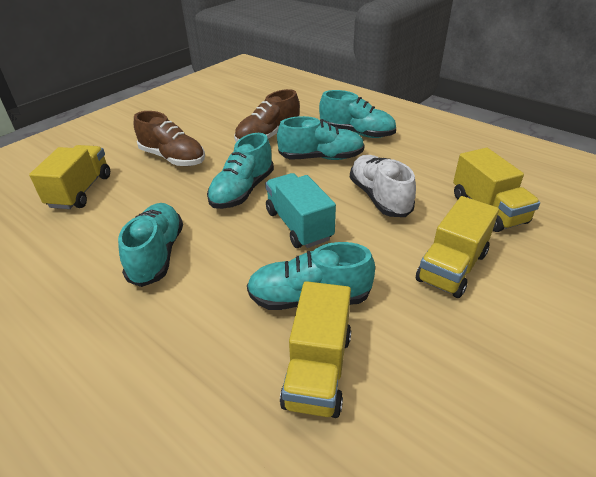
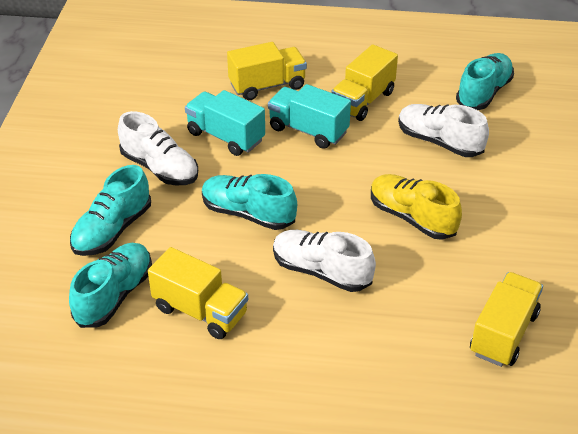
brown shoe: 2 -> 0
turquoise shoe: 5 -> 4
turquoise truck: 1 -> 2
white shoe: 1 -> 3
yellow shoe: 0 -> 1

